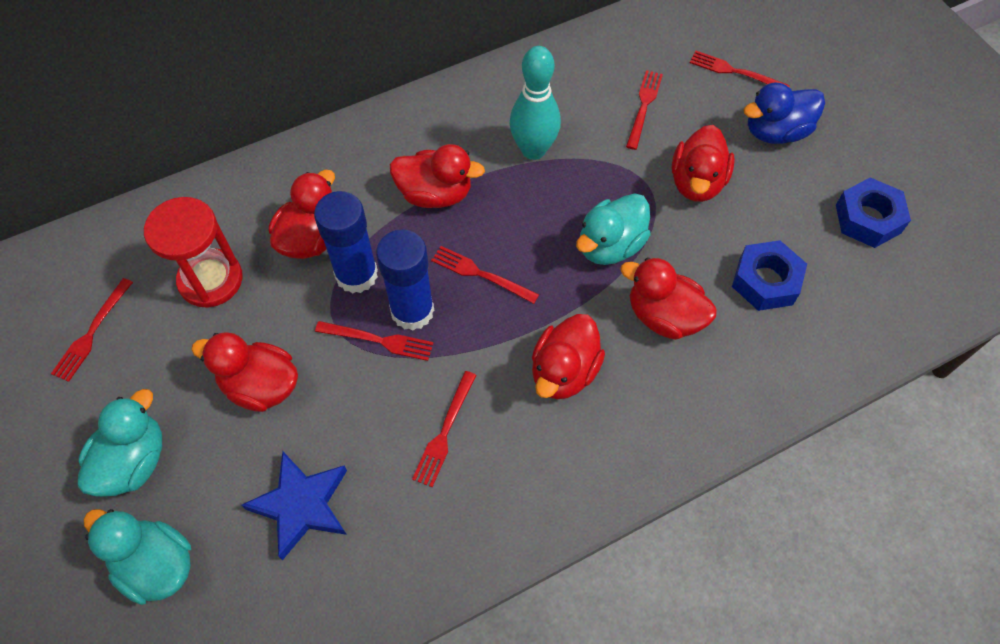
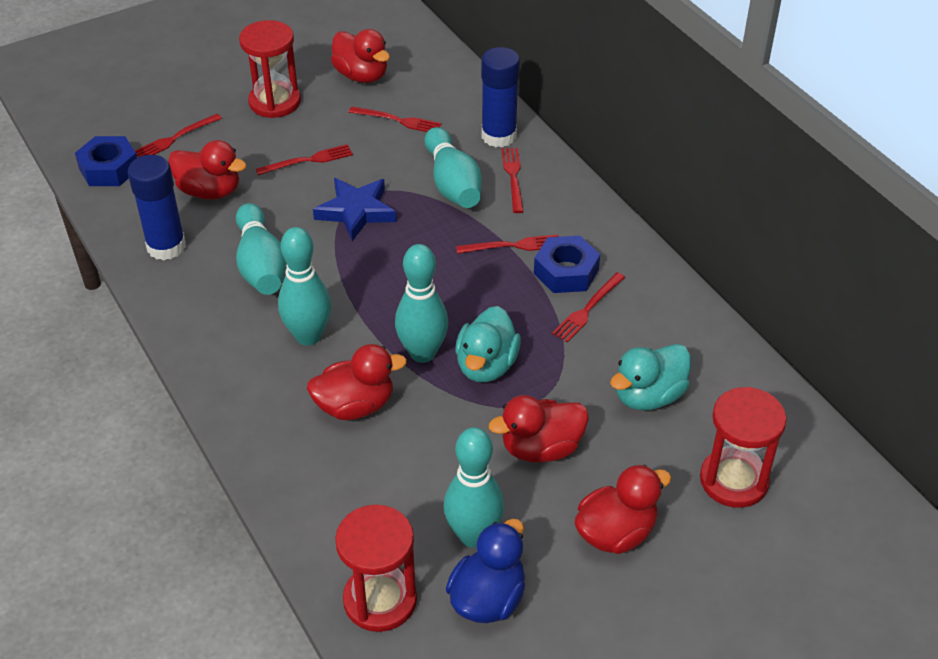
red duck: 6 -> 5
red hourglass: 1 -> 3
turquoise bowling pin: 1 -> 5
turquoise duck: 3 -> 2

